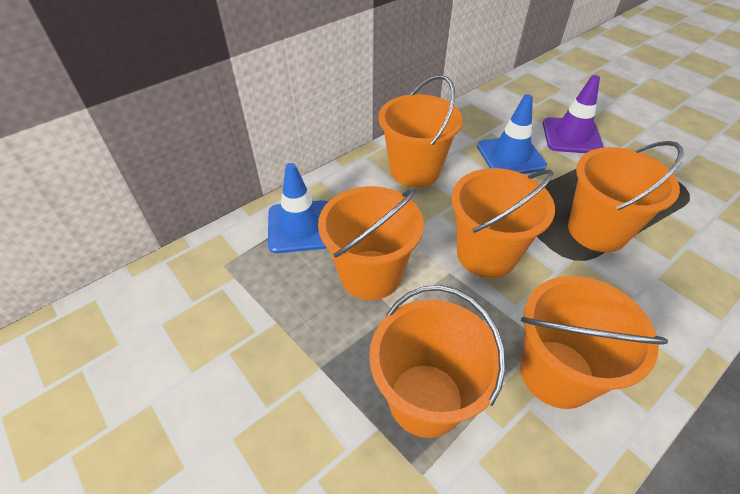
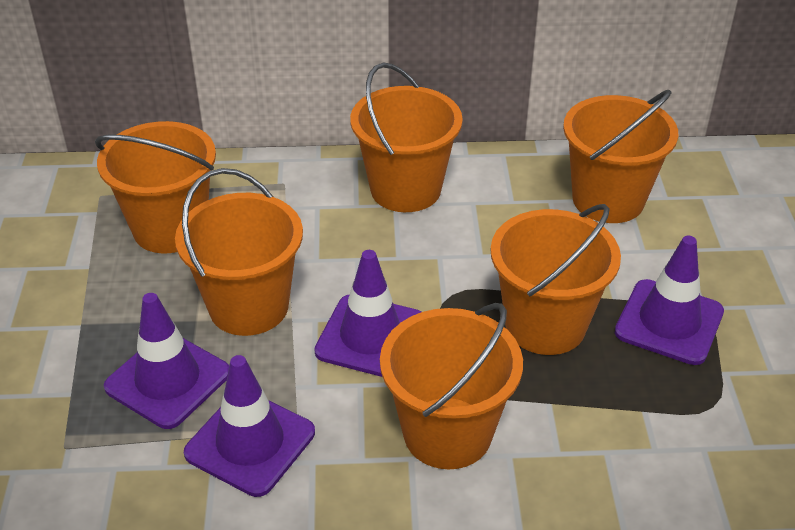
blue traffic cone: 2 -> 0
purple traffic cone: 1 -> 4

